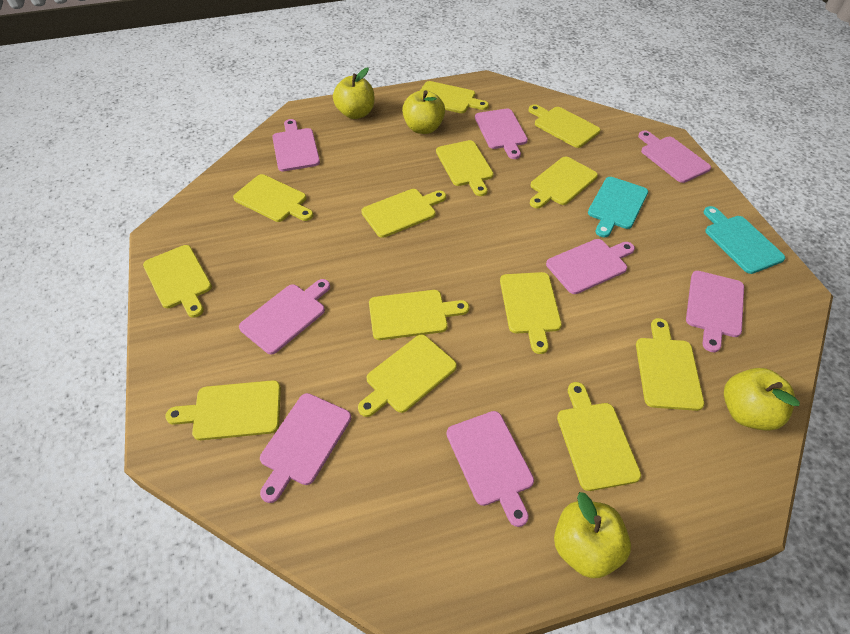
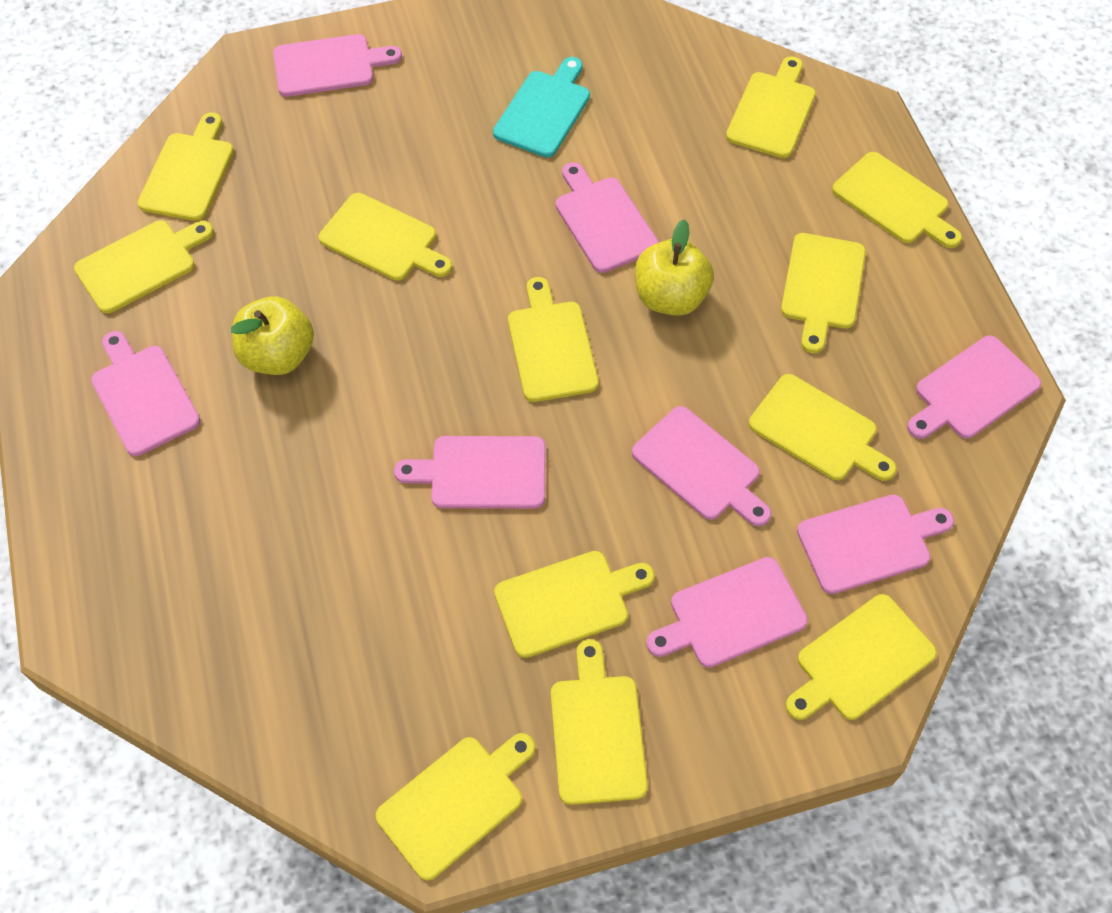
turquoise cutting board: 2 -> 1
yellow apple: 4 -> 2
yellow cutting board: 13 -> 12

